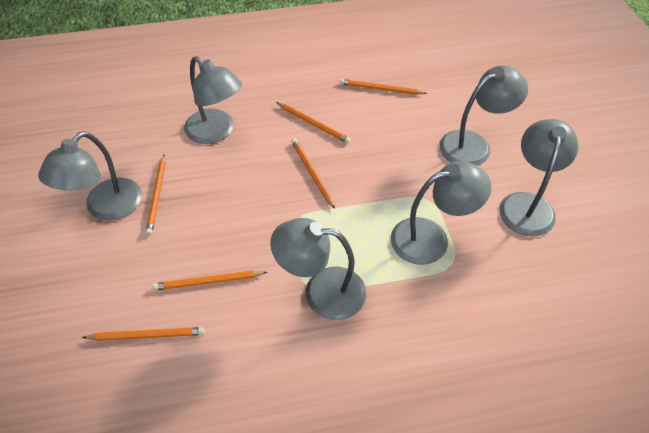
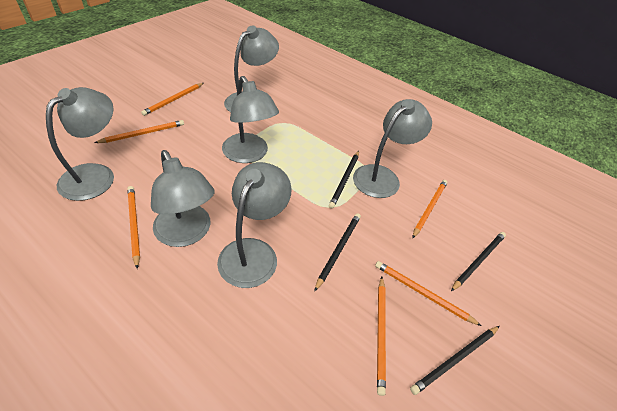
black pencil: 0 -> 4

